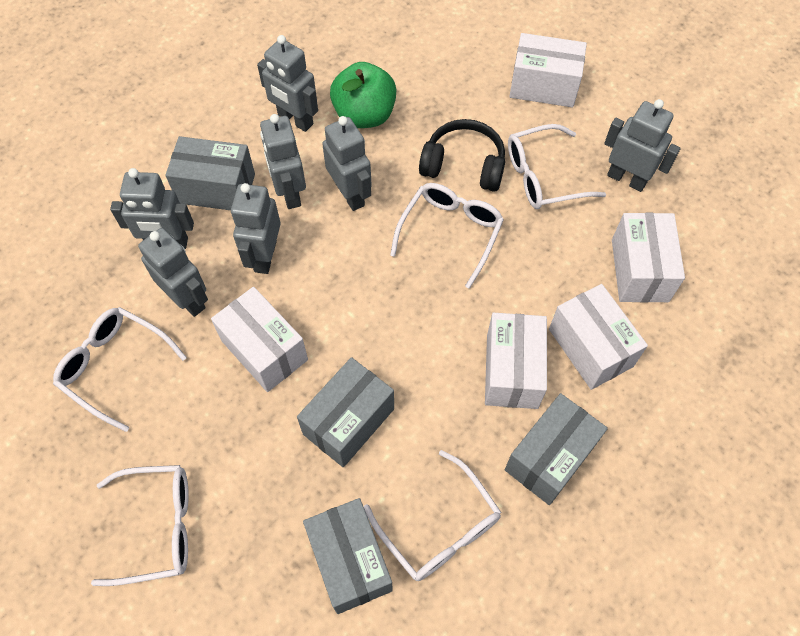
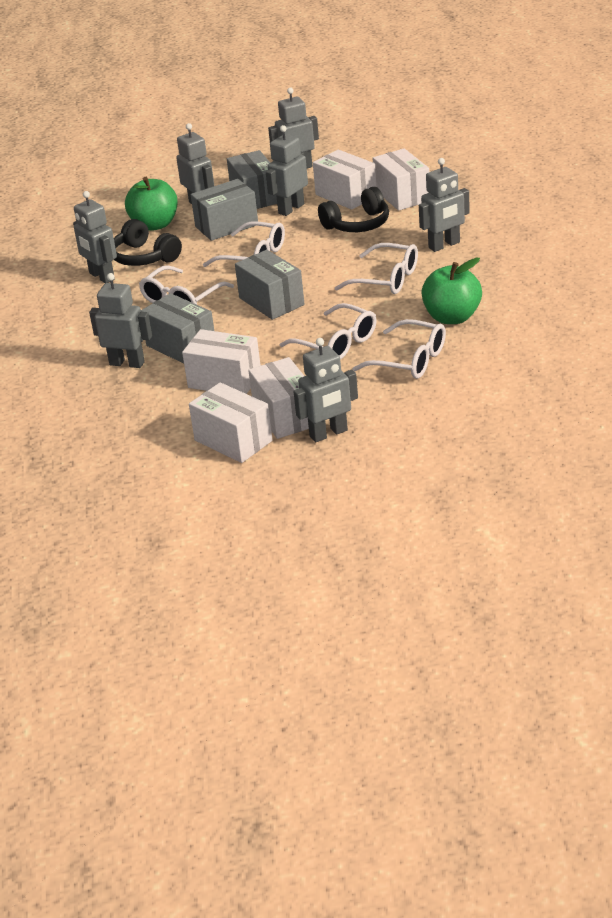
black headphones: 1 -> 2
green apple: 1 -> 2

